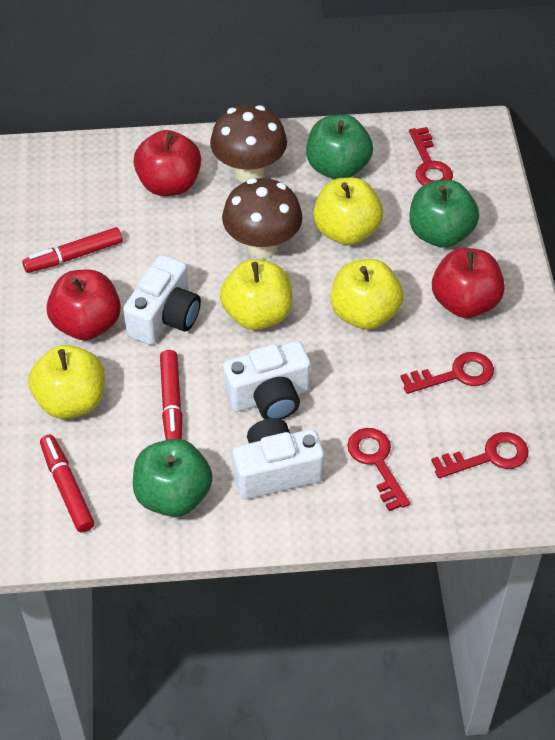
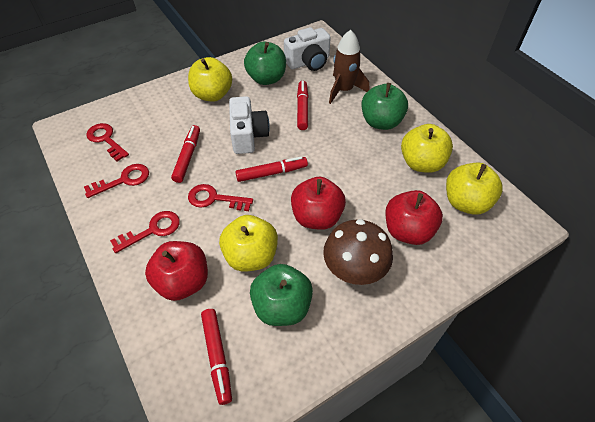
brown mushroom: 2 -> 1
brown rocket: 0 -> 1
red marker: 3 -> 4
white camera: 3 -> 2

